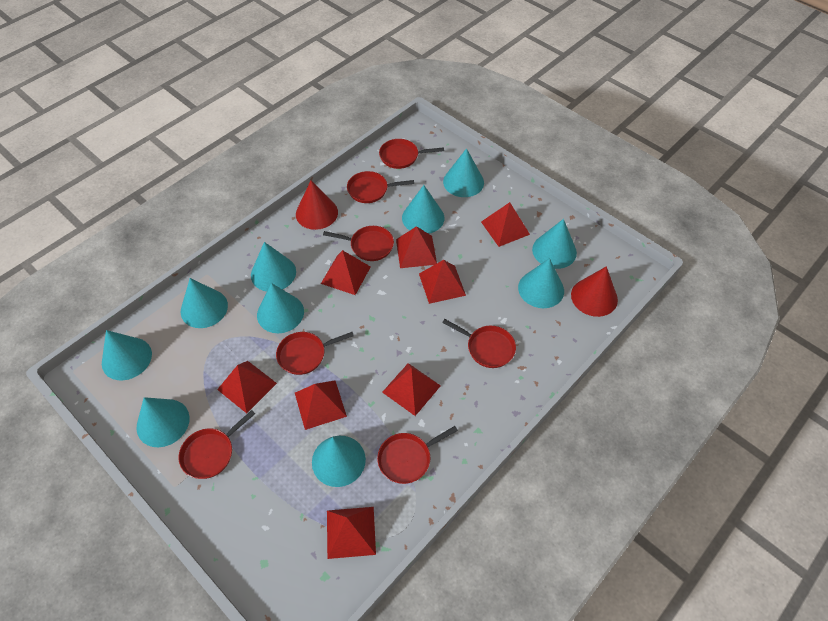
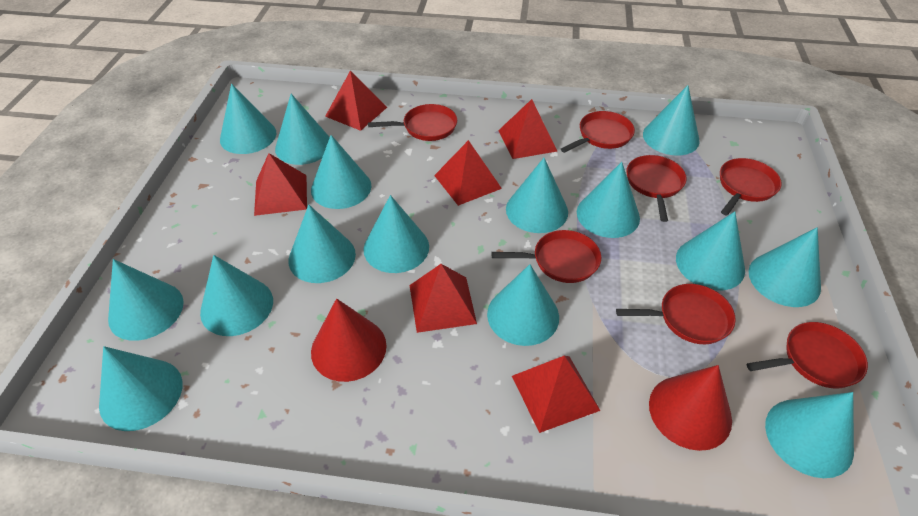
red pyramid: 8 -> 6
turquoise cone: 10 -> 15

